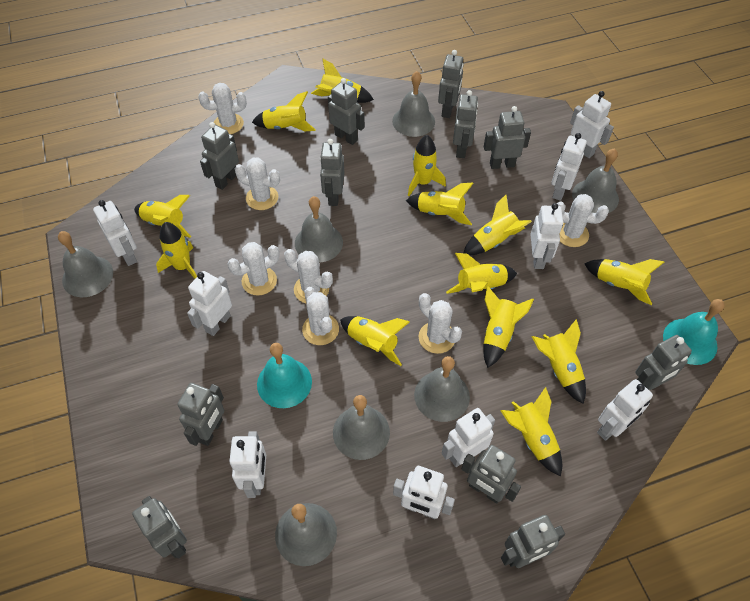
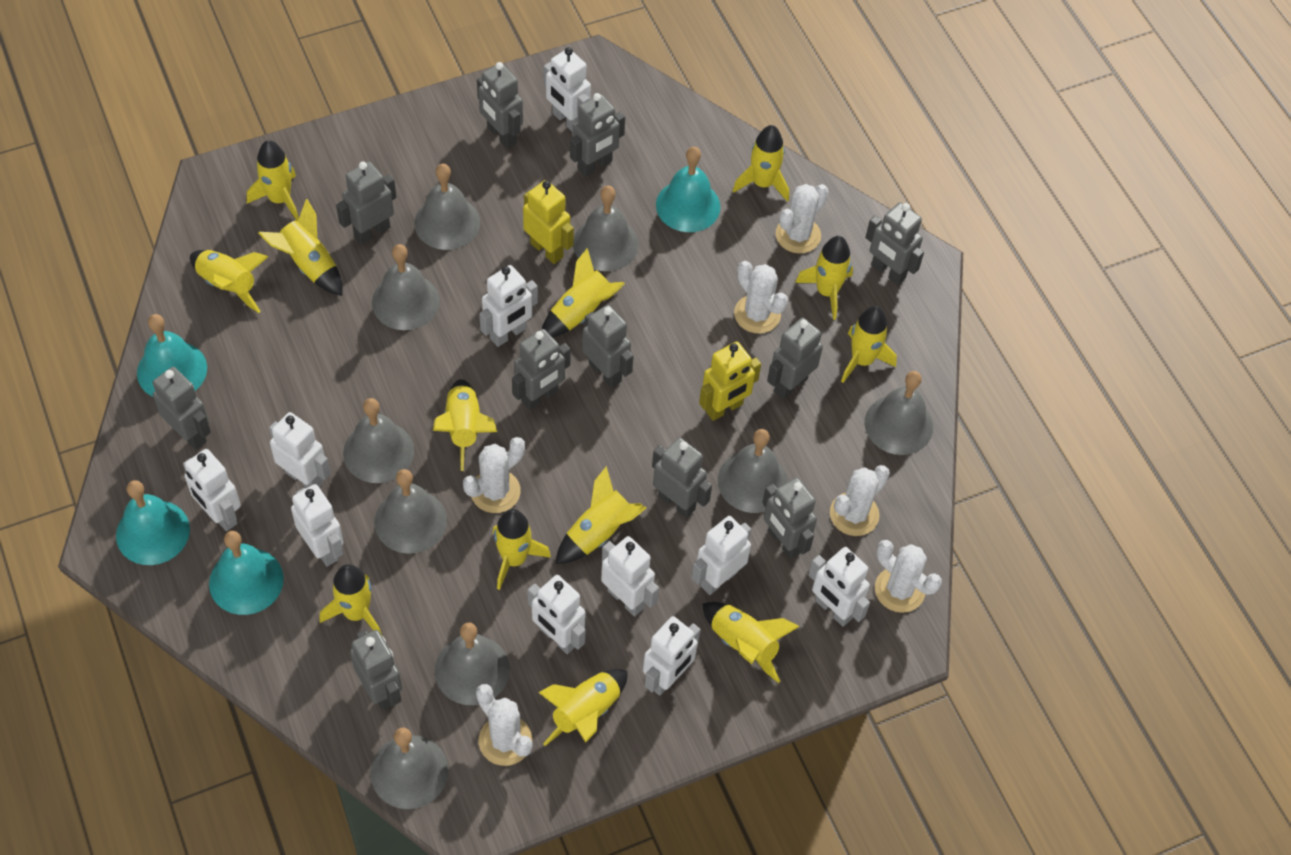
grey bell: 7 -> 9
turquoise bell: 2 -> 4
white cactus: 7 -> 6
white robot: 9 -> 10
yellow robot: 0 -> 2

